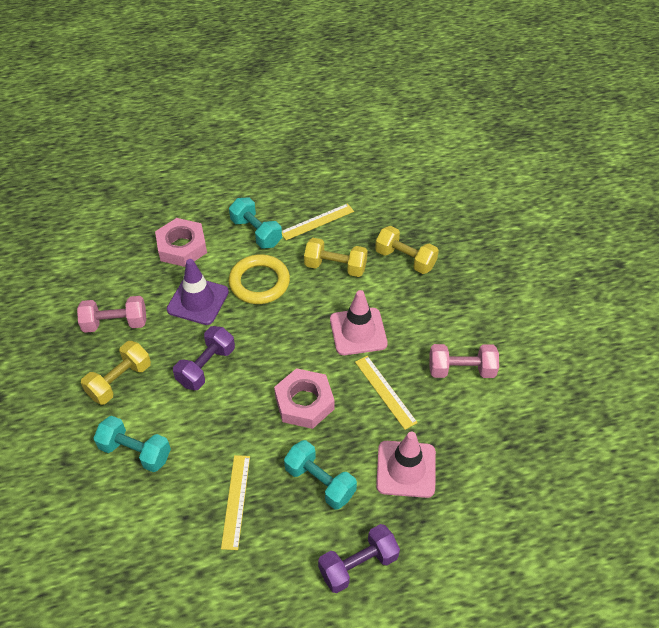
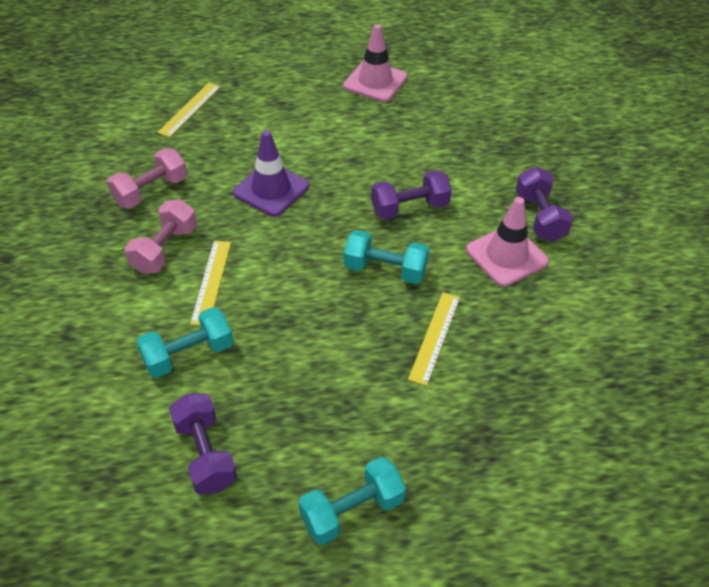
pink nut: 2 -> 0
purple dumbbell: 2 -> 3
yellow dumbbell: 3 -> 0
yellow ring: 1 -> 0

